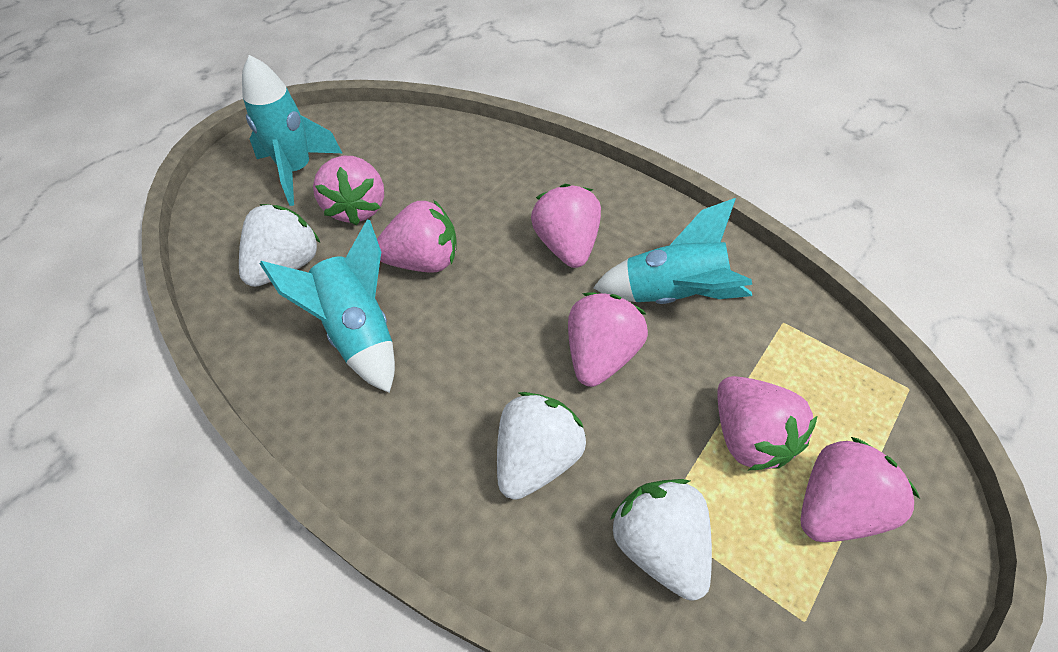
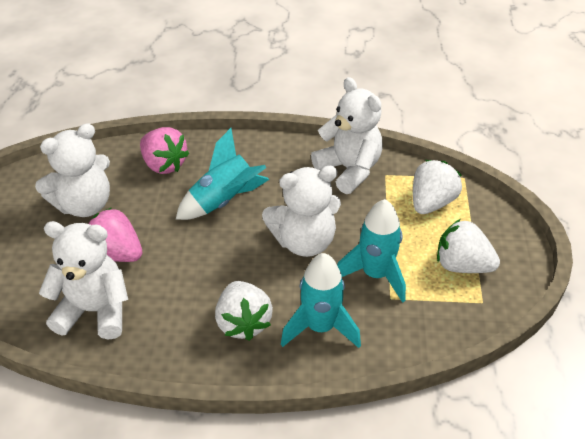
pink strawberry: 6 -> 2
white teddy bear: 0 -> 4

